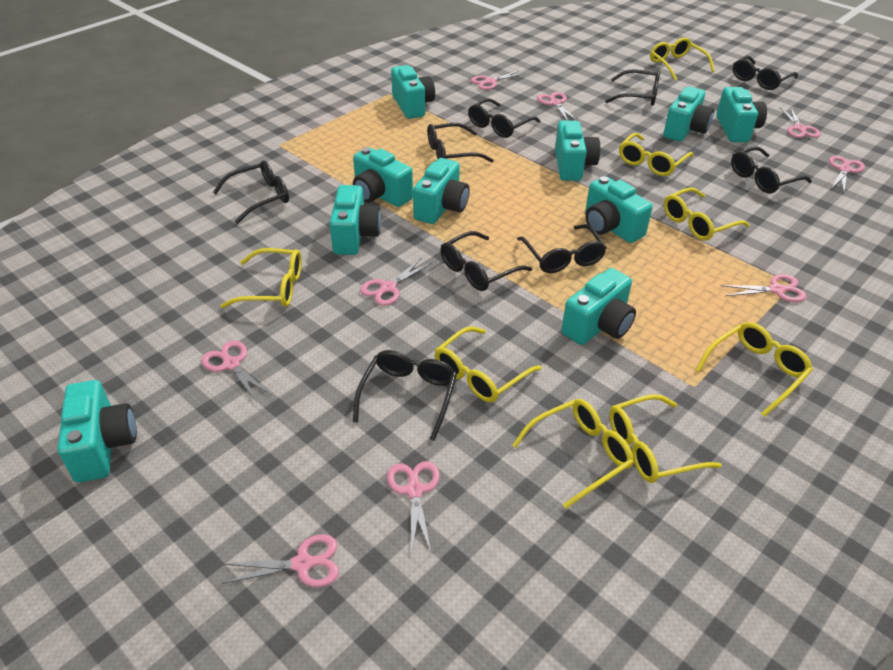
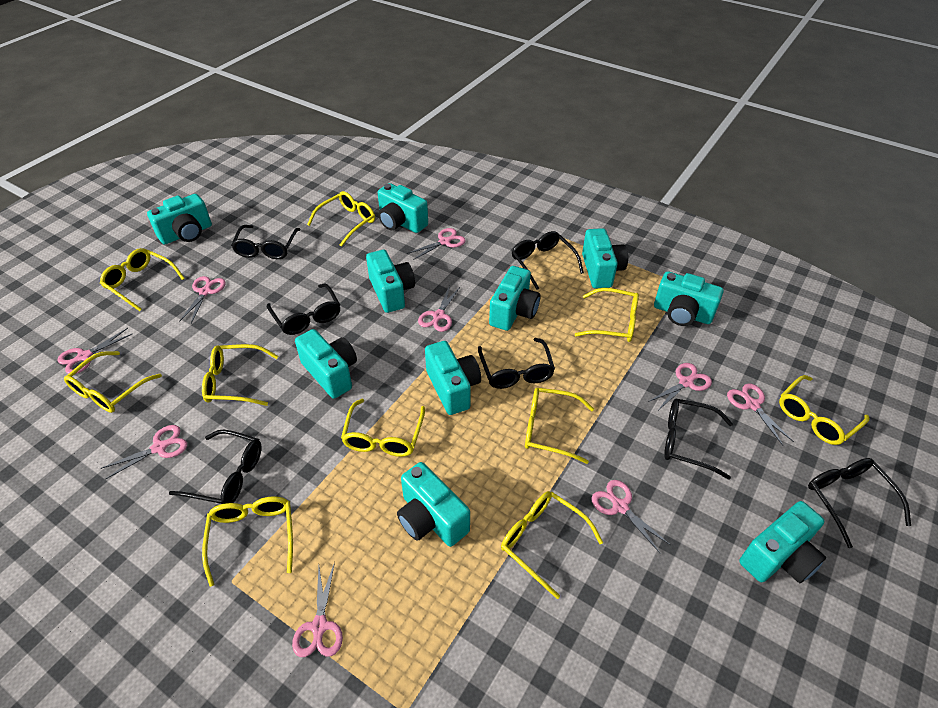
black glasses: 9 -> 7
yellow glasses: 8 -> 10

